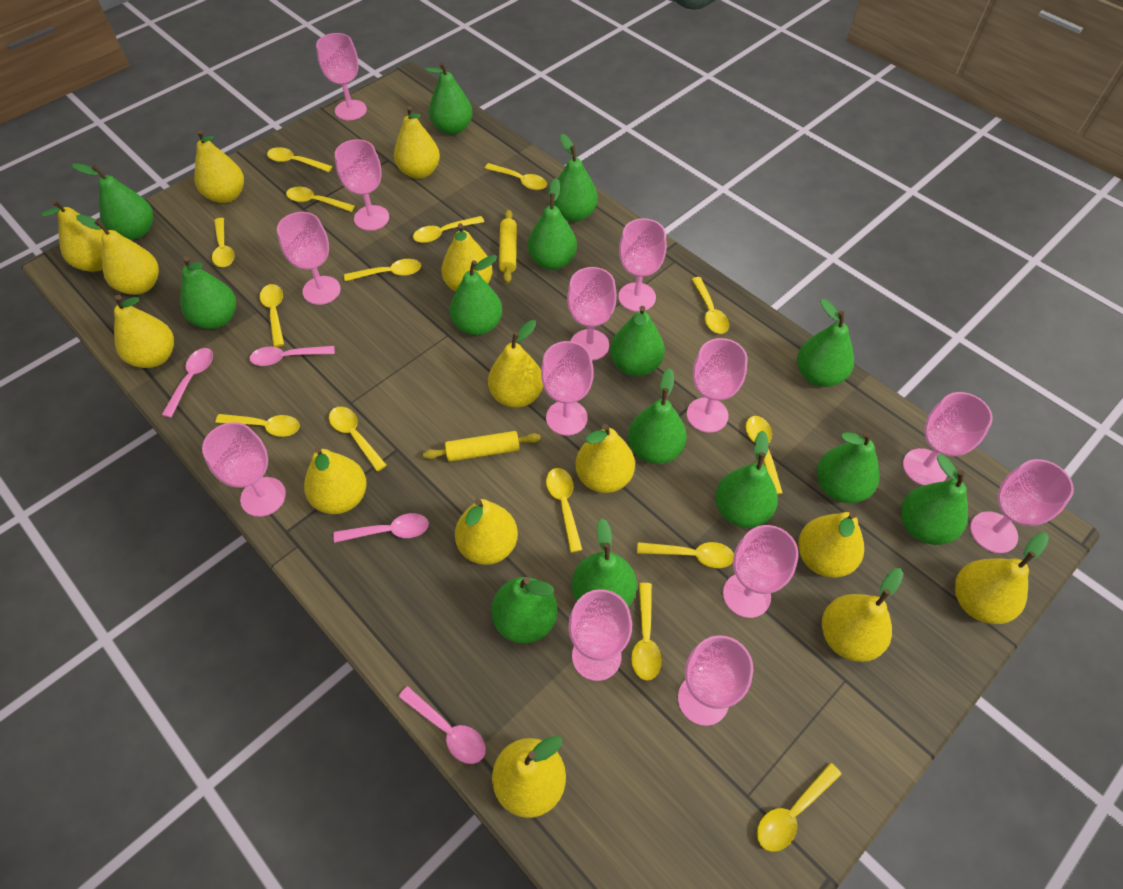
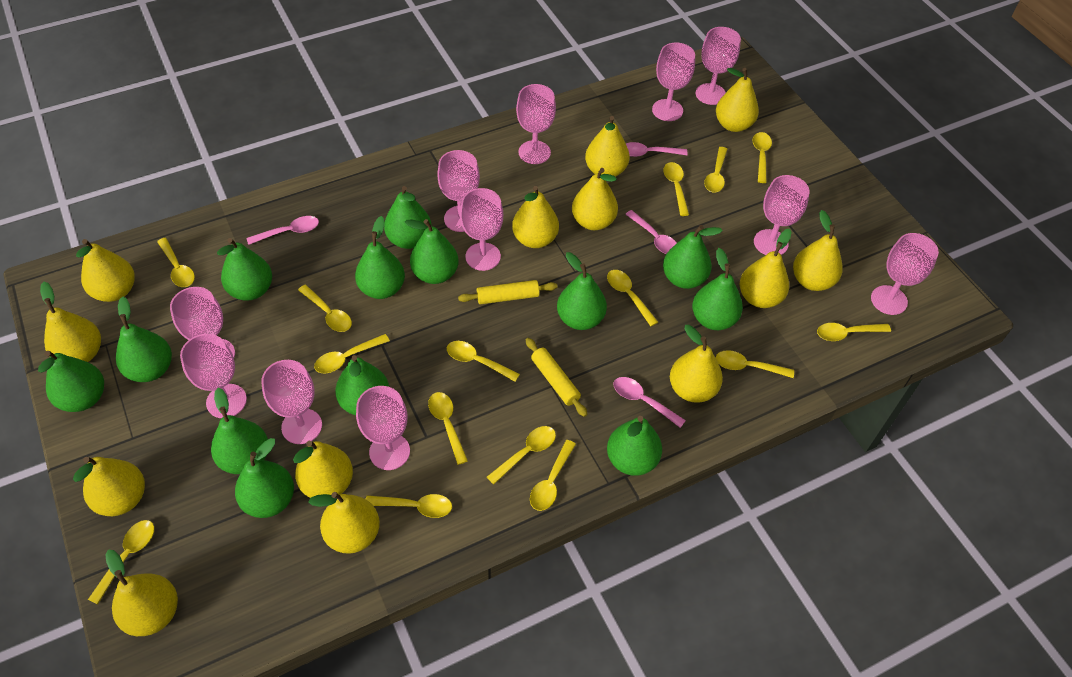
green pear: 14 -> 13
pink goblet: 13 -> 11
yellow pear: 14 -> 13

